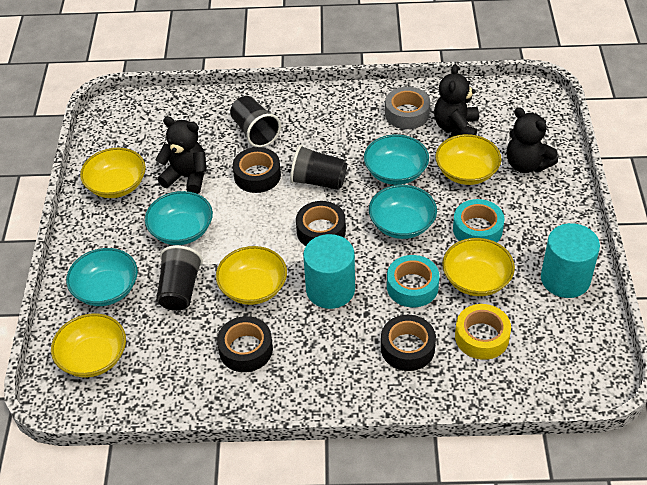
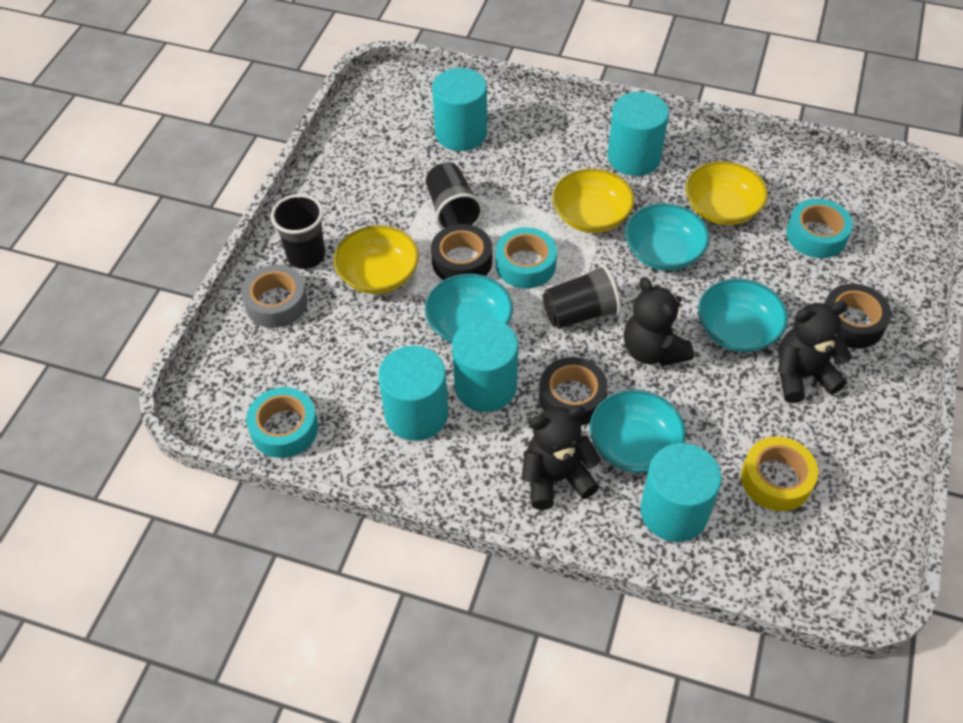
black tape: 4 -> 3
turquoise cylinder: 2 -> 5
turquoise tape: 2 -> 3
yellow bowl: 5 -> 3

